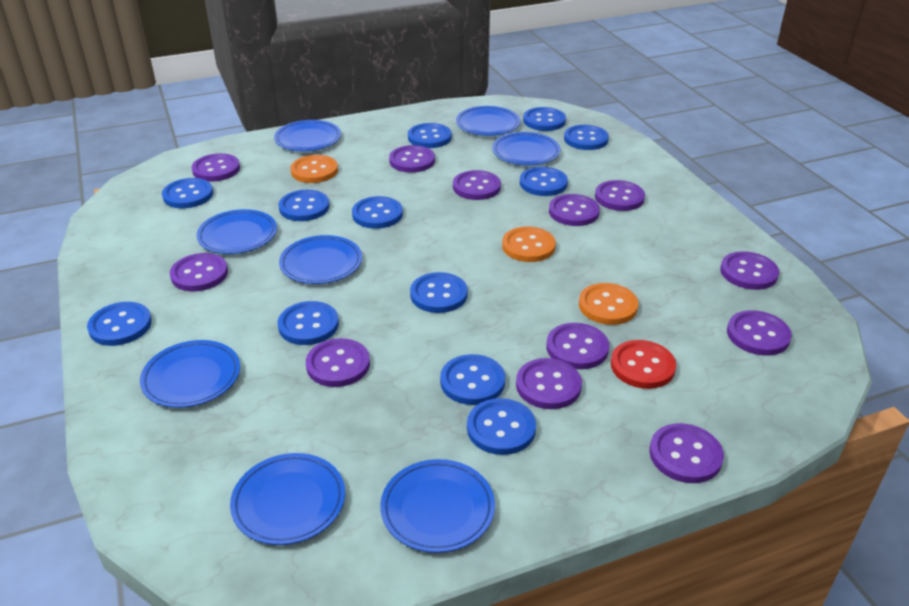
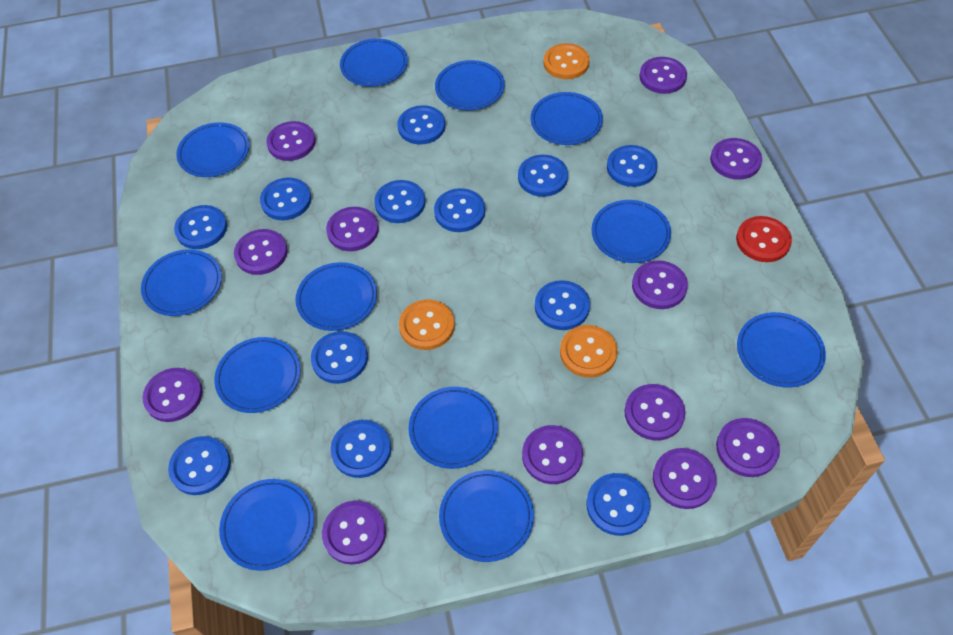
blue plate: 8 -> 12

